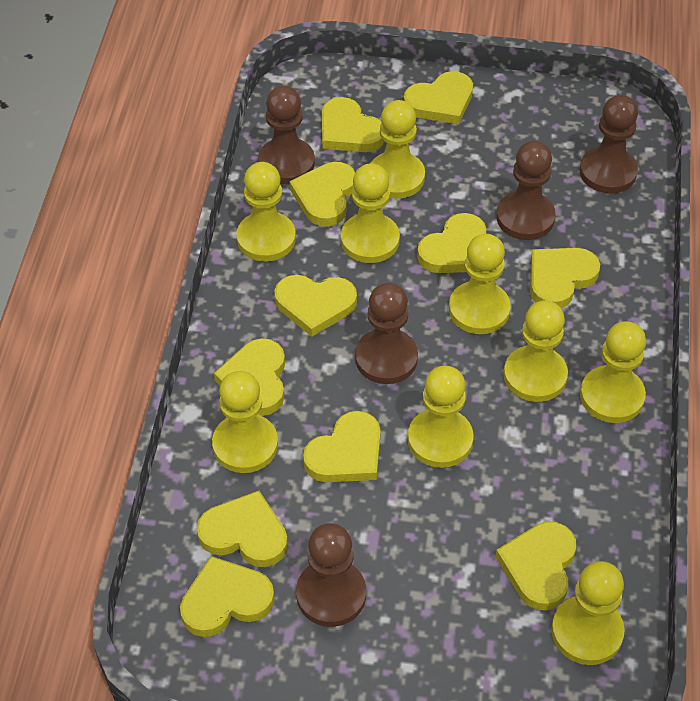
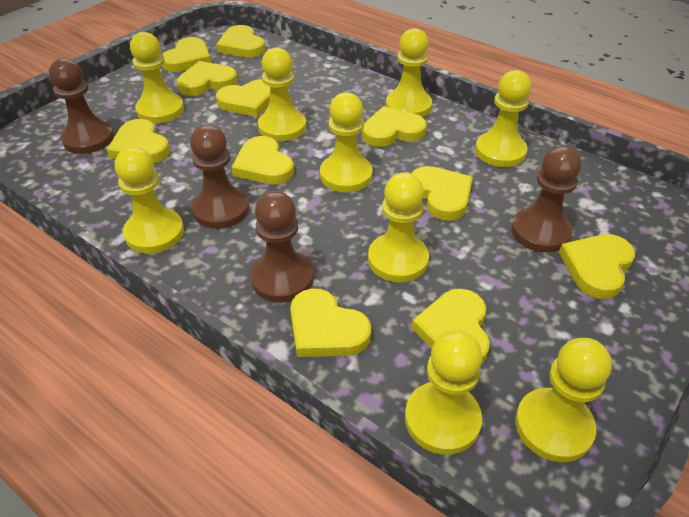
brown pawn: 5 -> 4

